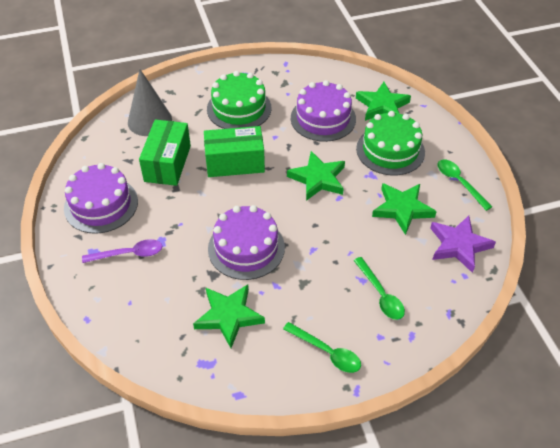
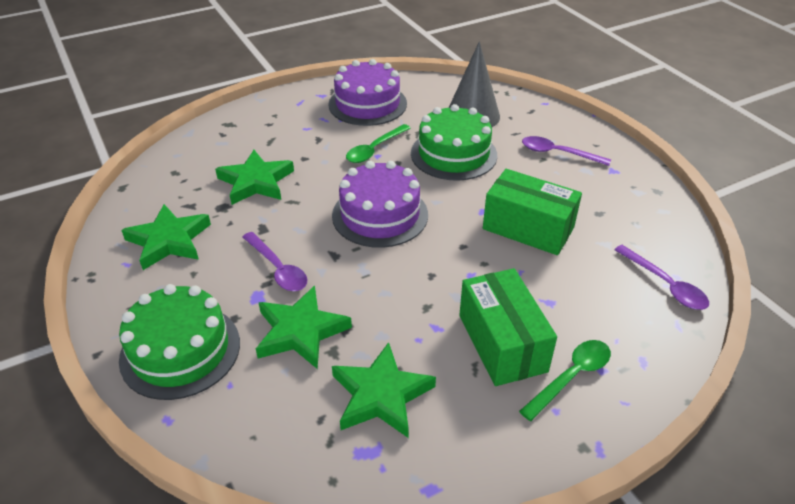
green spoon: 3 -> 2
purple cake: 3 -> 2
purple spoon: 1 -> 3
purple star: 1 -> 0

